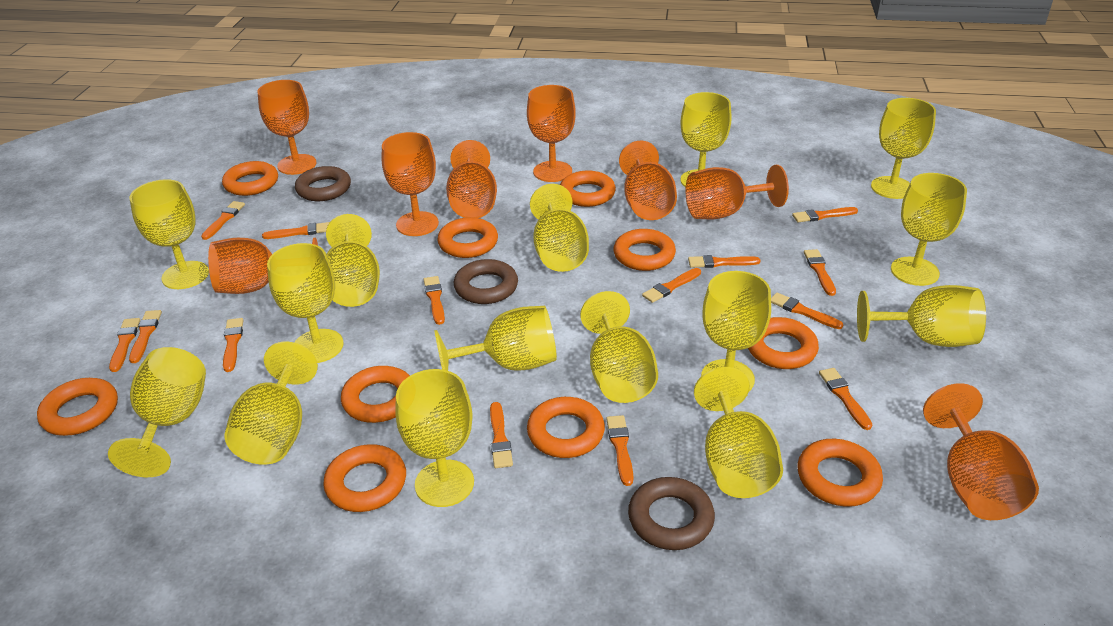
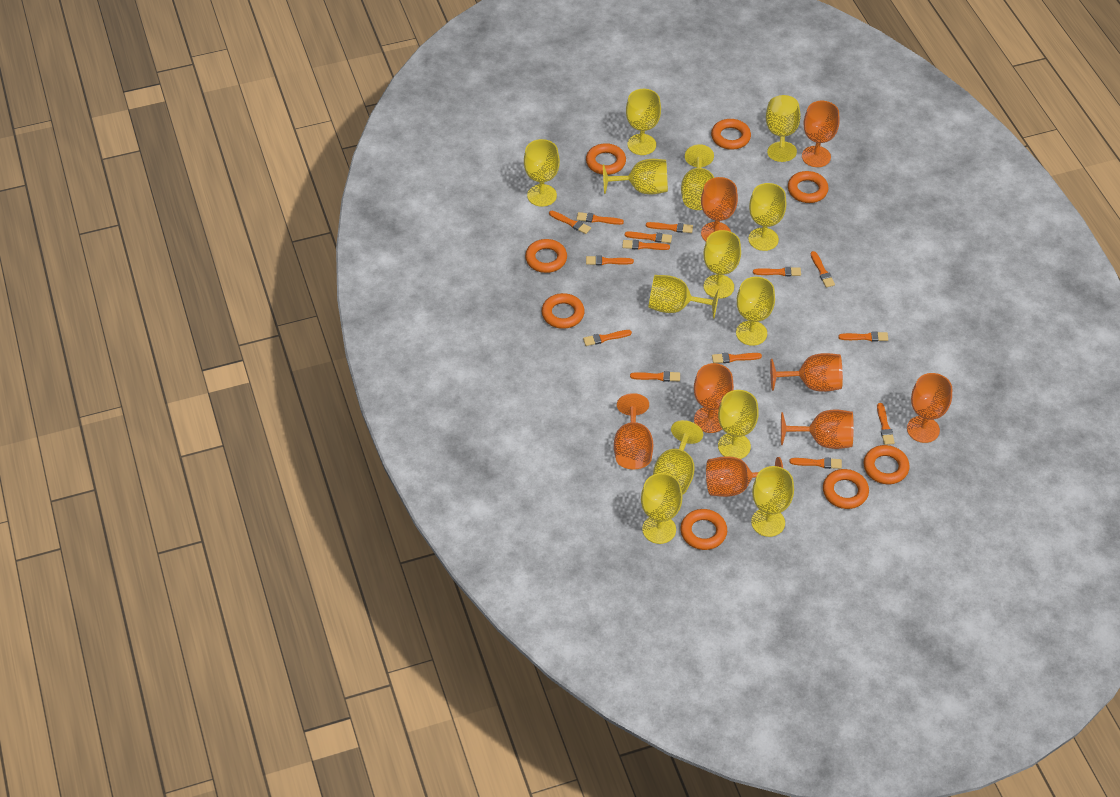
brown ring: 3 -> 0
orange ring: 10 -> 8
yellow goblet: 15 -> 13

